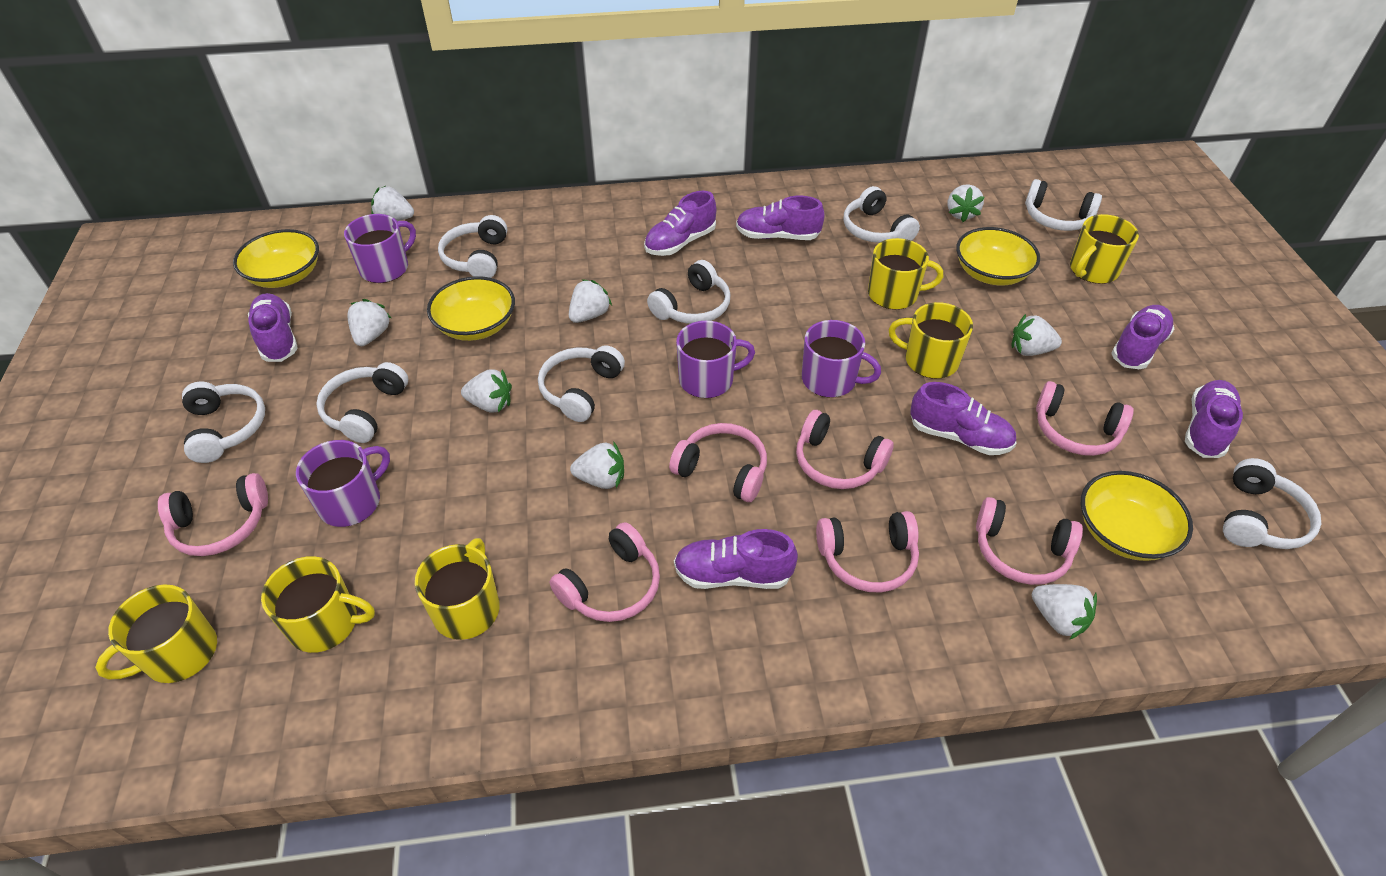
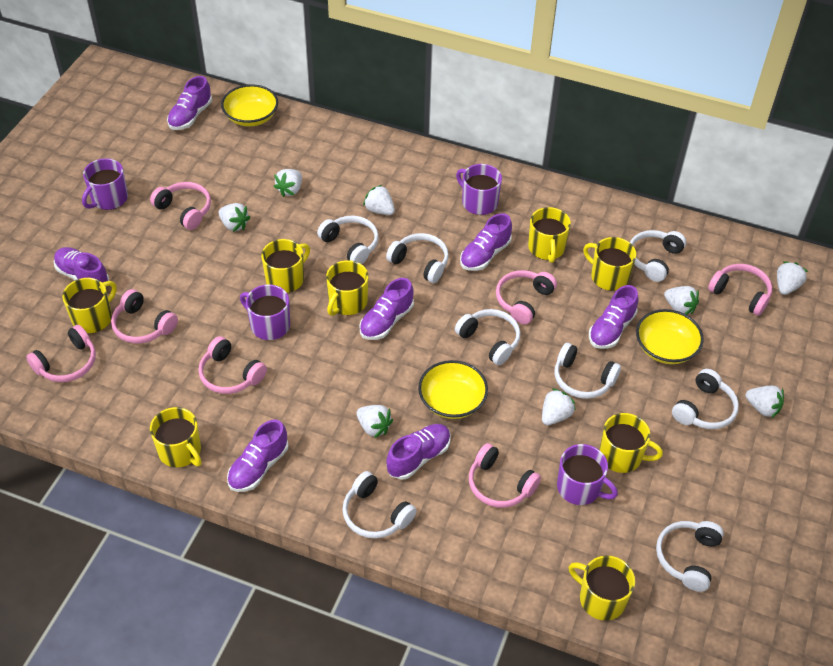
yellow bowl: 4 -> 3
yellow mug: 6 -> 8

